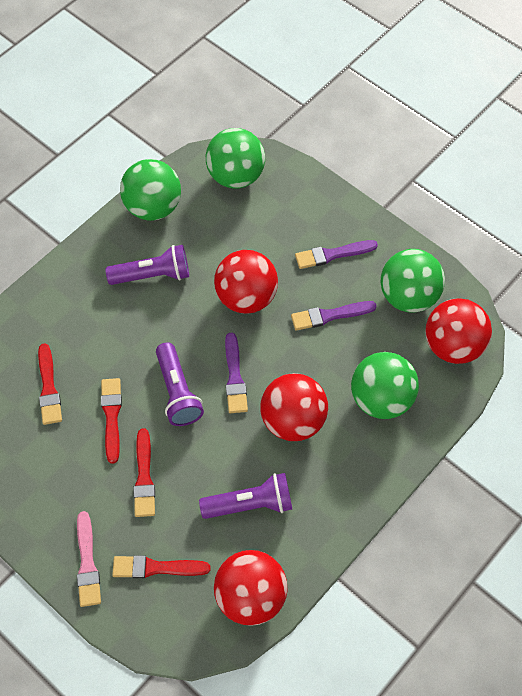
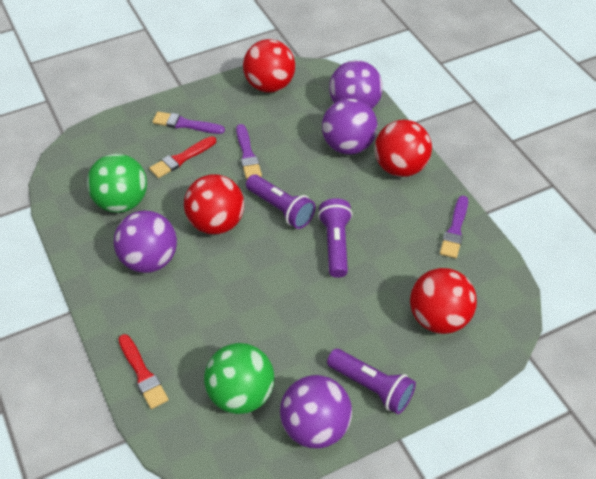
green ball: 4 -> 2
pink brush: 1 -> 0
purple ball: 0 -> 4
red brush: 4 -> 2

